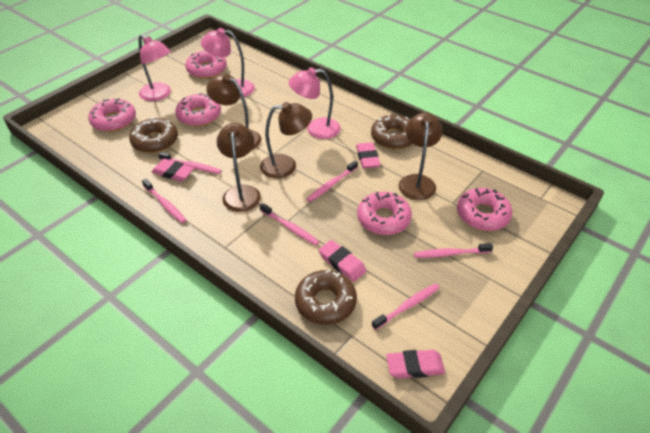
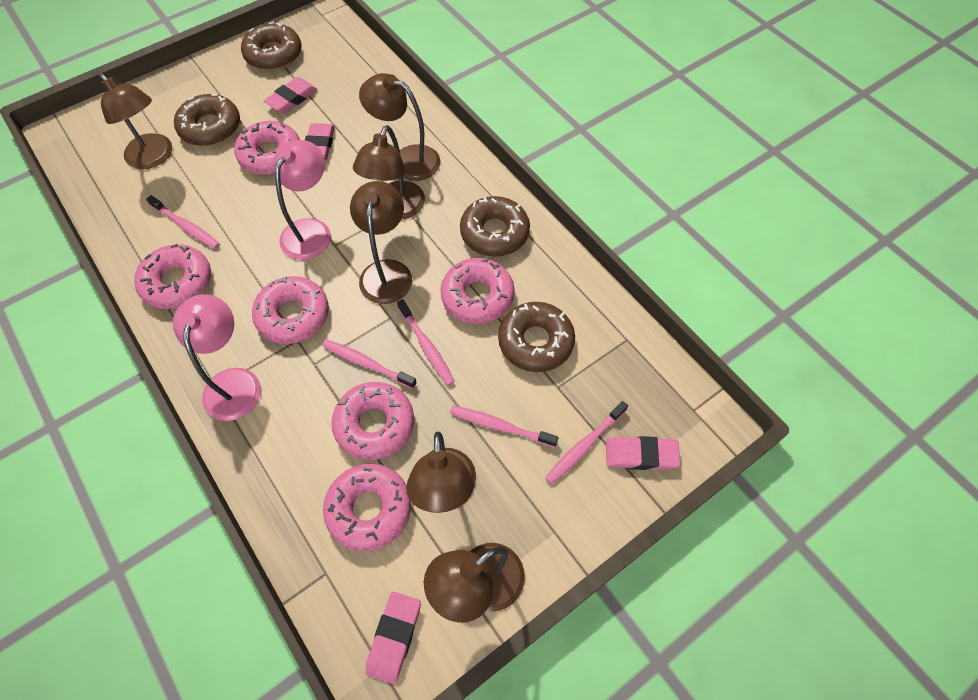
brown donut: 3 -> 4
brown lamp: 4 -> 6
pink donut: 5 -> 6
pink lamp: 3 -> 2
pink toothbrush: 6 -> 5

